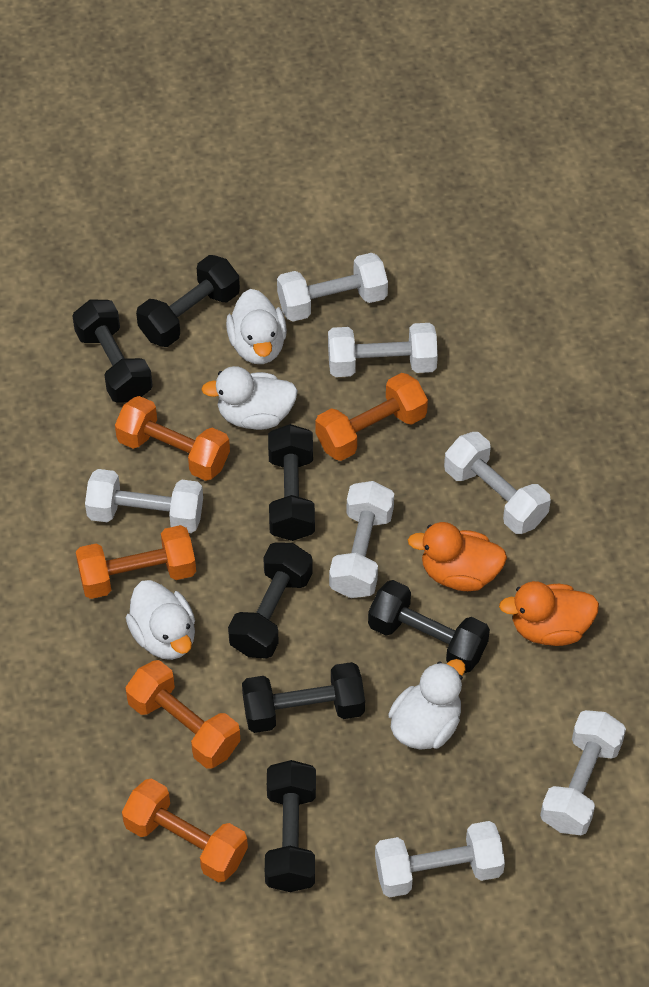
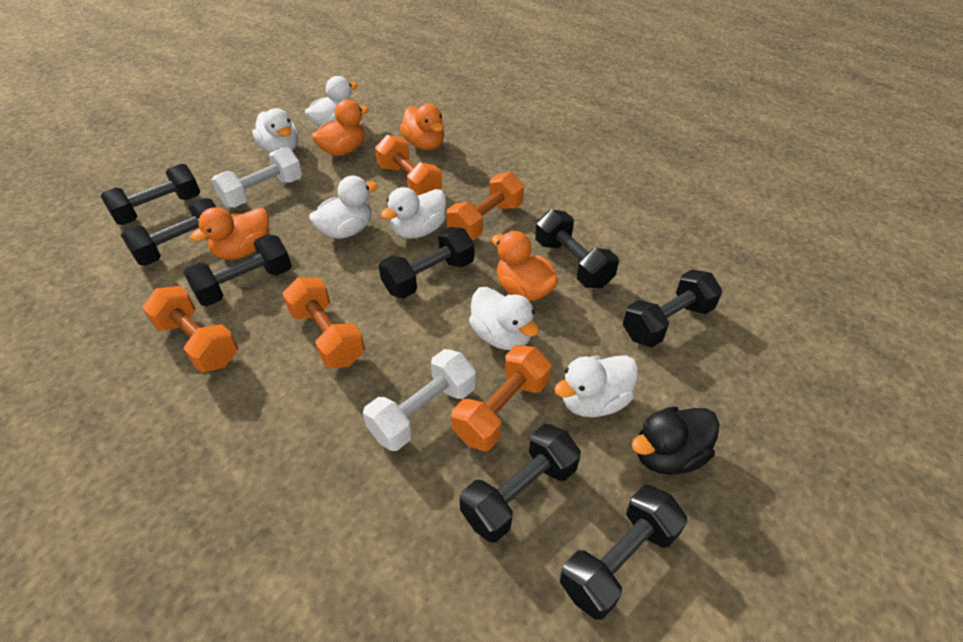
black duck: 0 -> 1
black dumbbell: 7 -> 8
orange duck: 2 -> 4
white duck: 4 -> 6
white dumbbell: 7 -> 2

